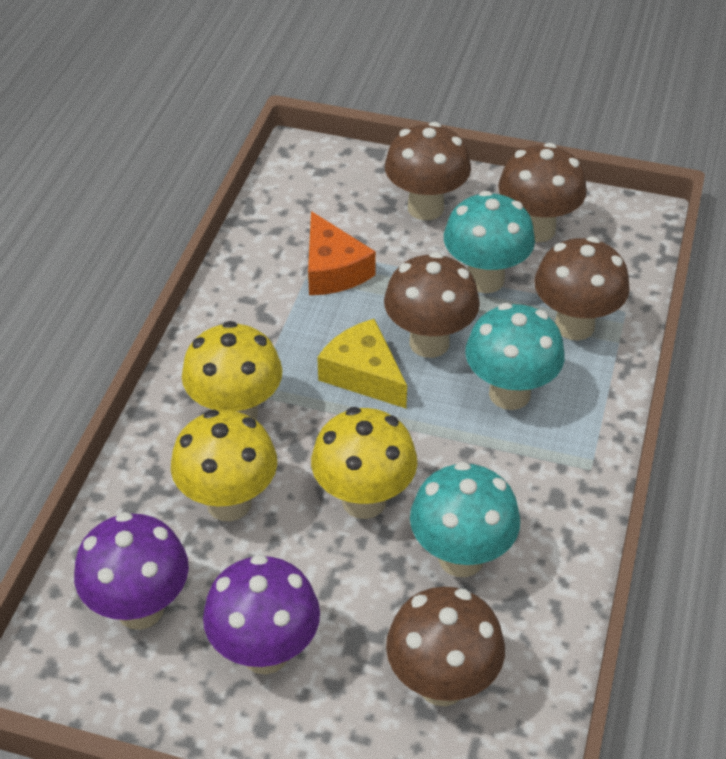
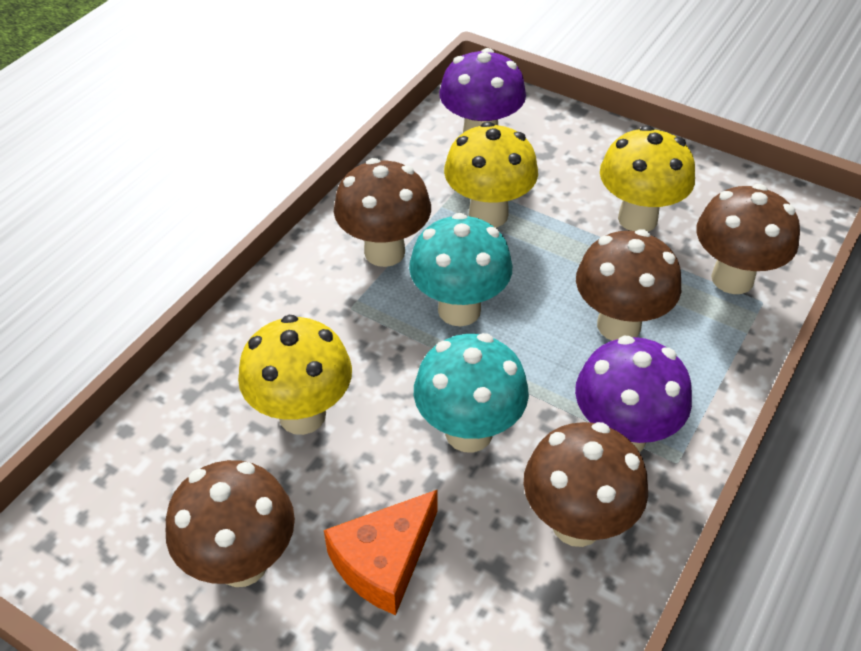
turquoise mushroom: 3 -> 2
yellow cheese: 1 -> 0

